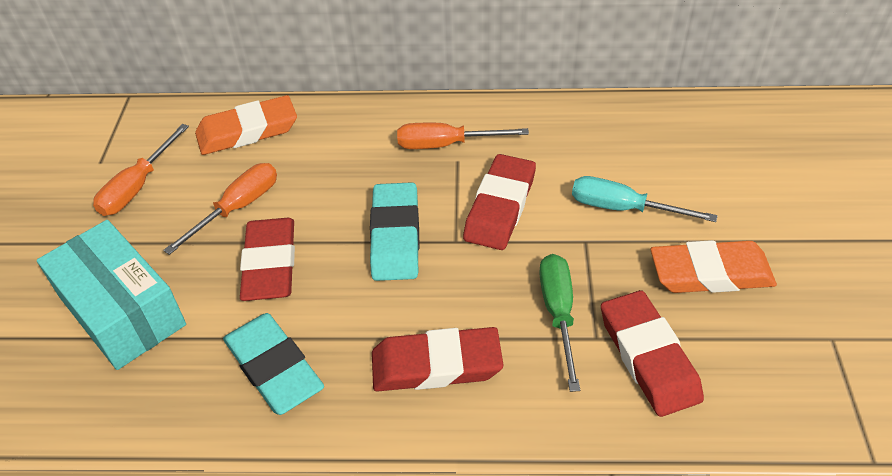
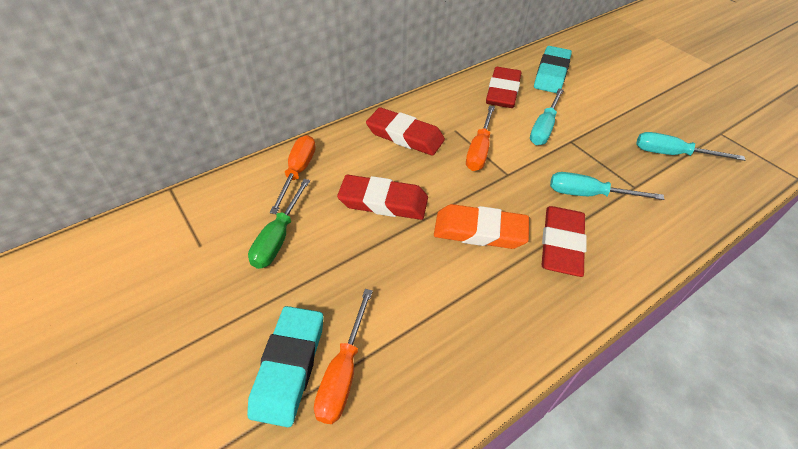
orange eraser: 2 -> 1
turquoise box: 1 -> 0
turquoise screwdriver: 1 -> 3

